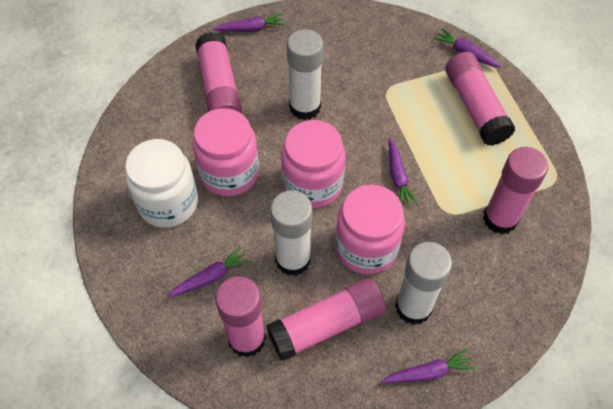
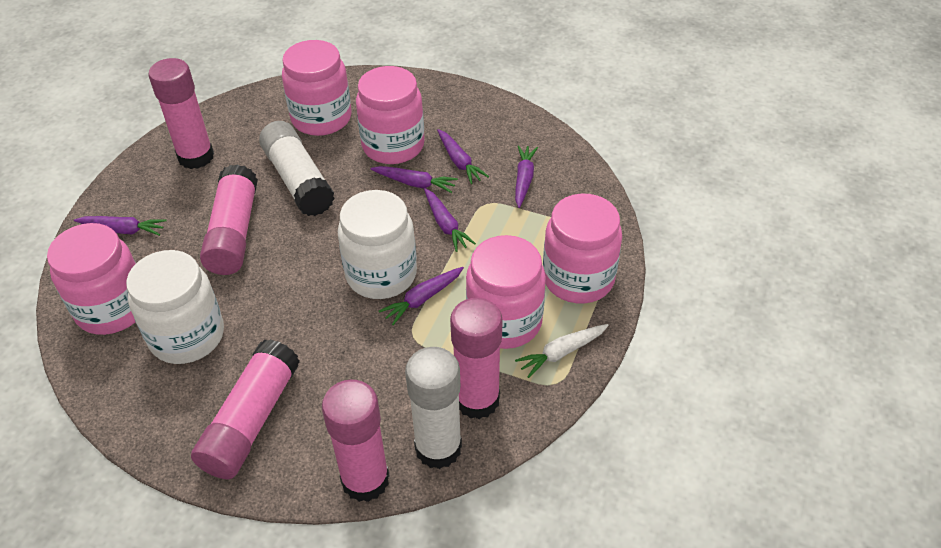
pink jar: 3 -> 5
purple carrot: 5 -> 6
white carrot: 0 -> 1
white glue stick: 3 -> 2
white jar: 1 -> 2

